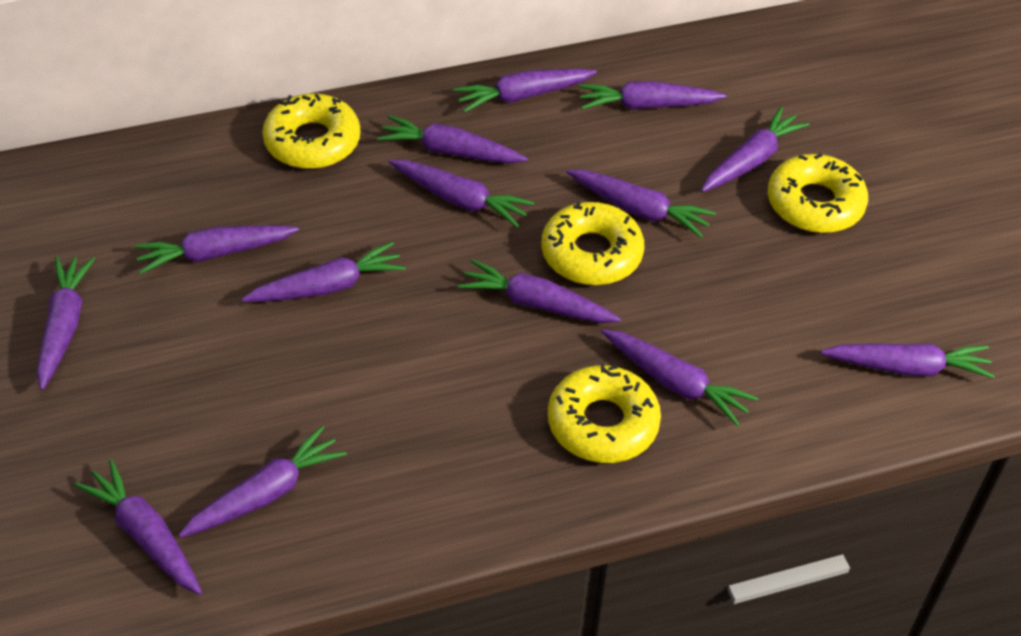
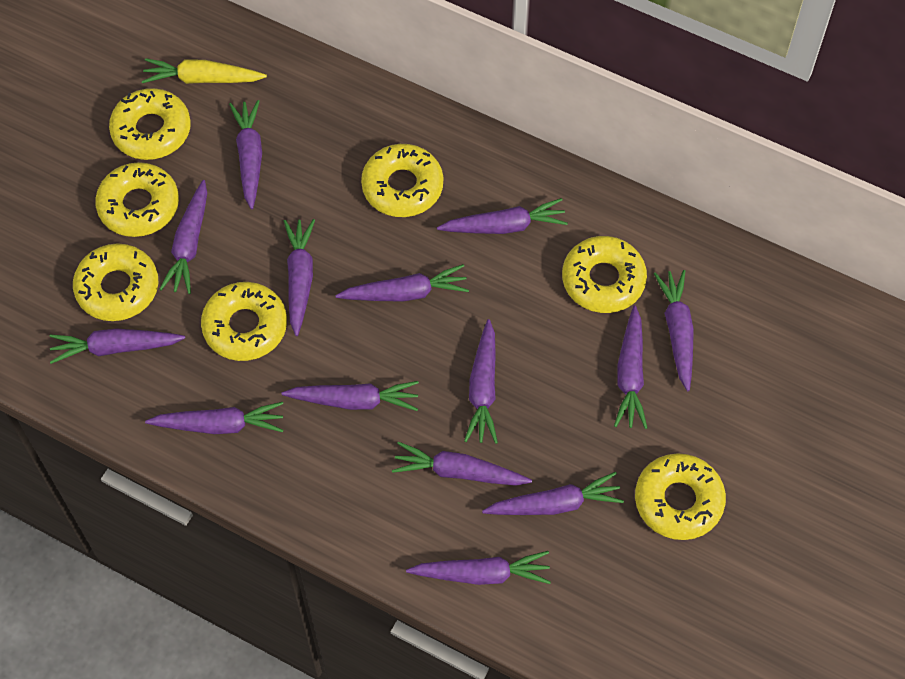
yellow carrot: 0 -> 1
yellow donut: 4 -> 7

